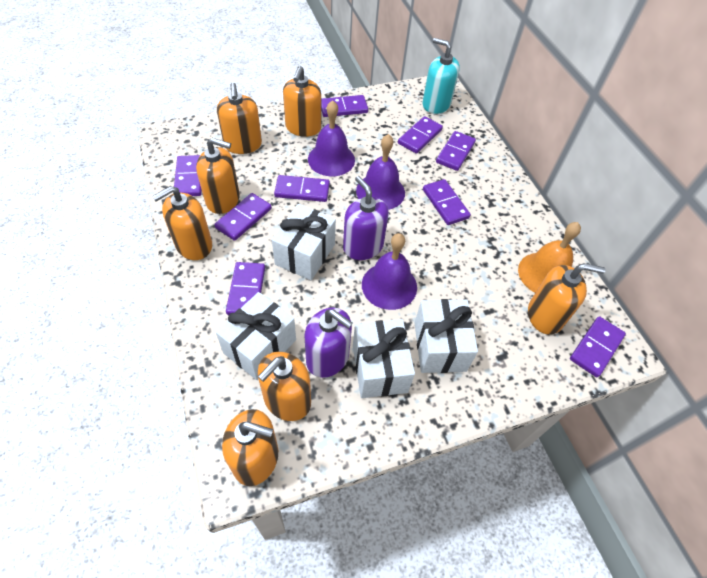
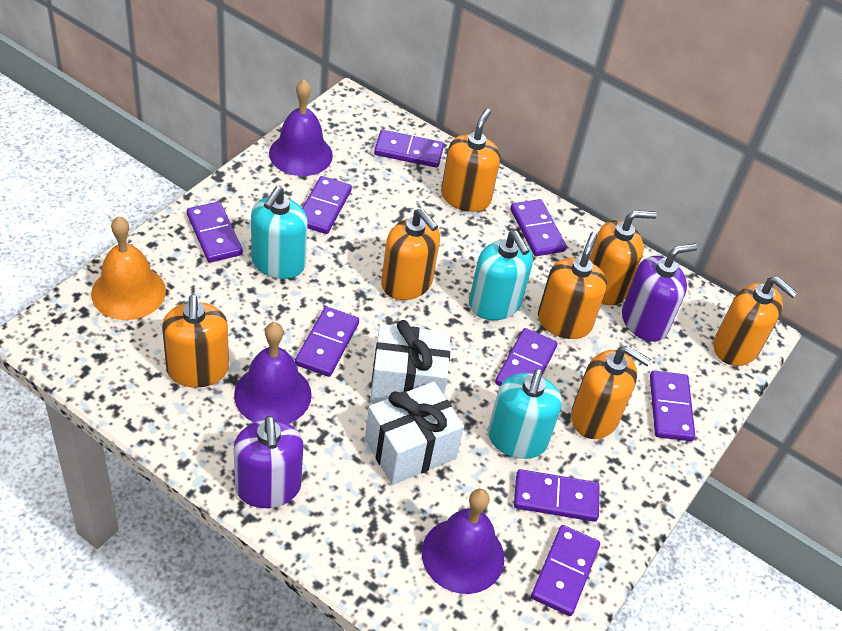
turquoise soap dispenser: 1 -> 3
white gift: 4 -> 2

